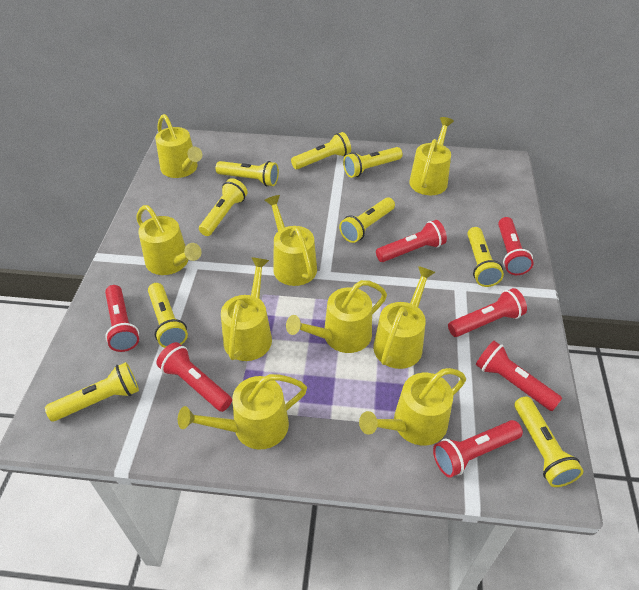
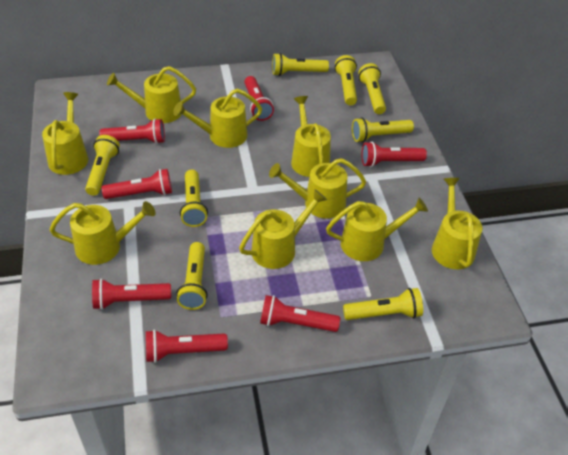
yellow flashlight: 9 -> 8

